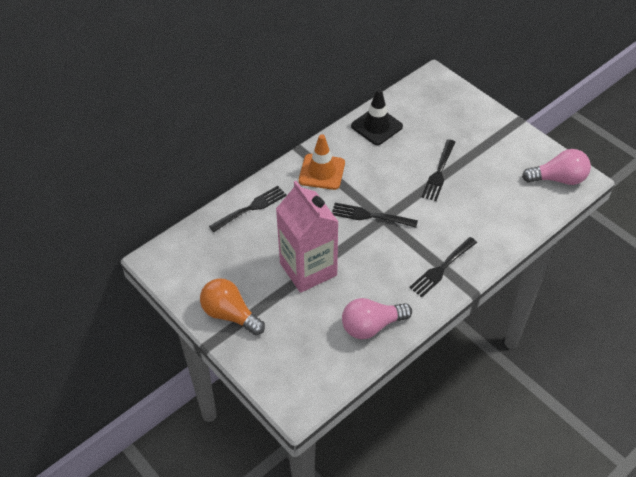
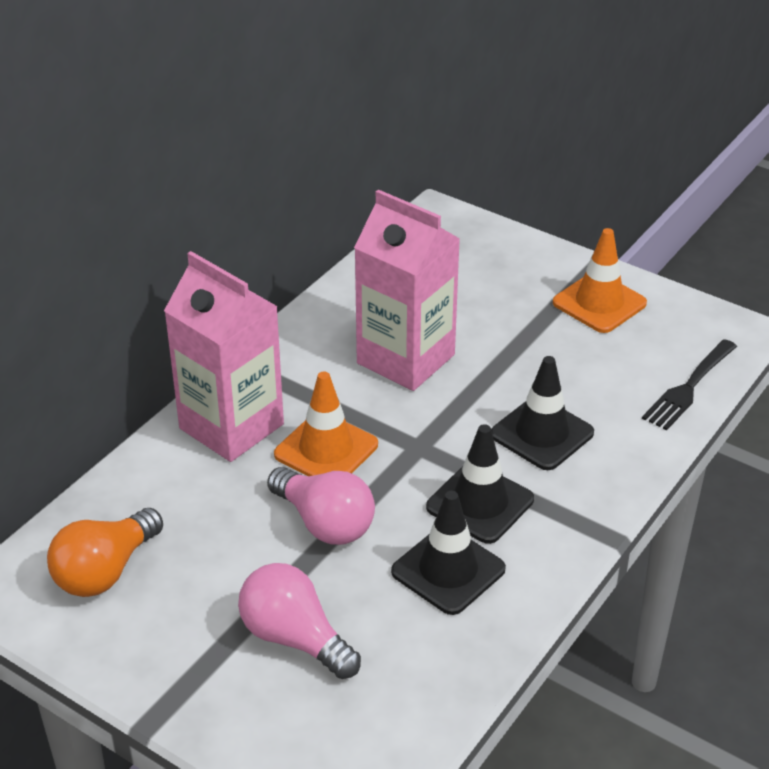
black fork: 4 -> 1
black traffic cone: 1 -> 3
orange traffic cone: 1 -> 2
pink carton: 1 -> 2

